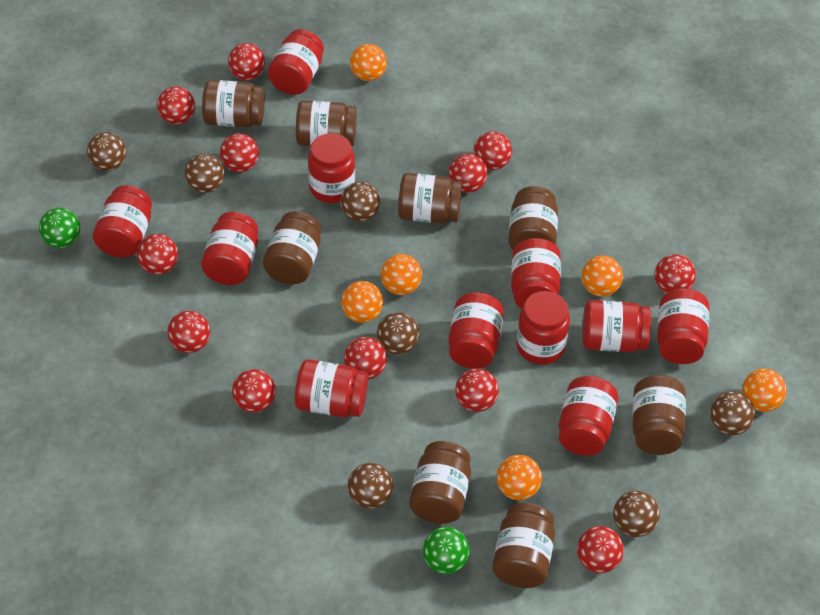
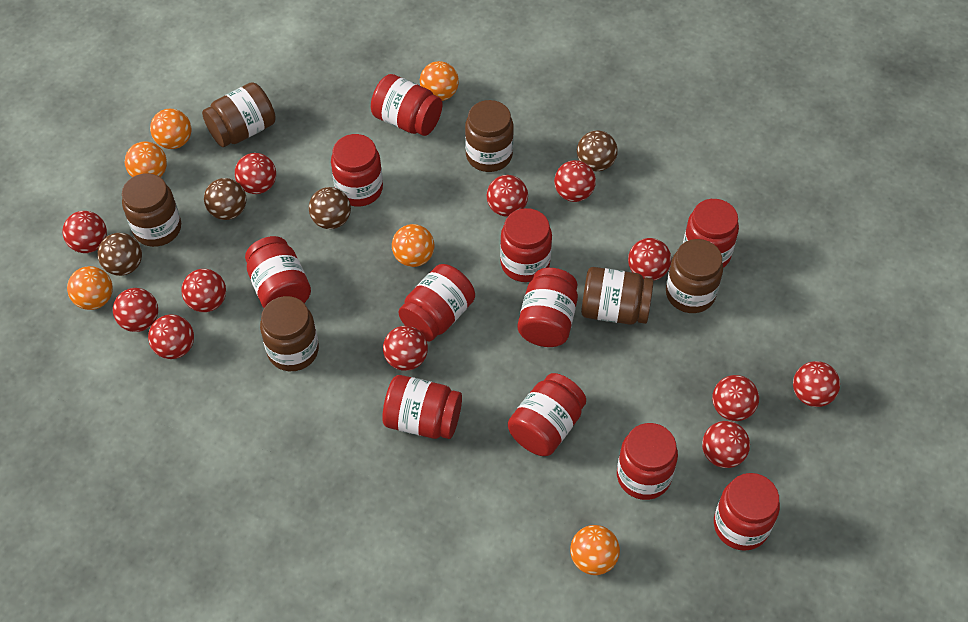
brown ball: 7 -> 4
brown jar: 8 -> 6
green ball: 2 -> 0

